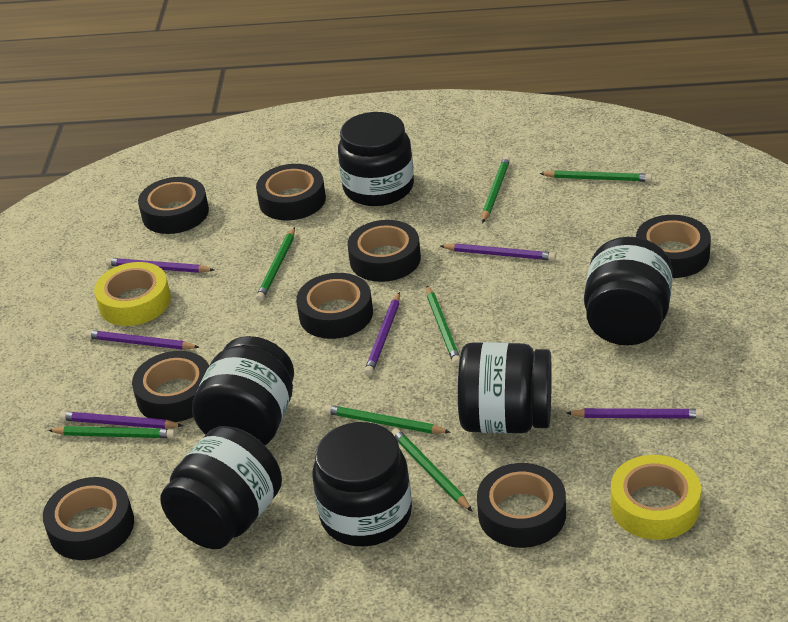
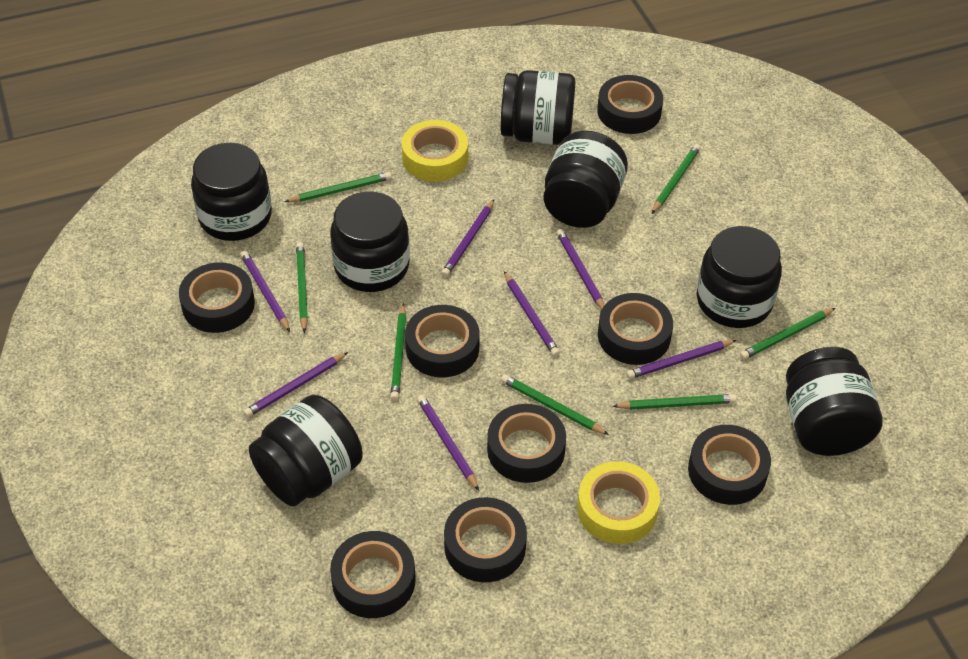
black jar: 6 -> 7
purple pencil: 6 -> 7

